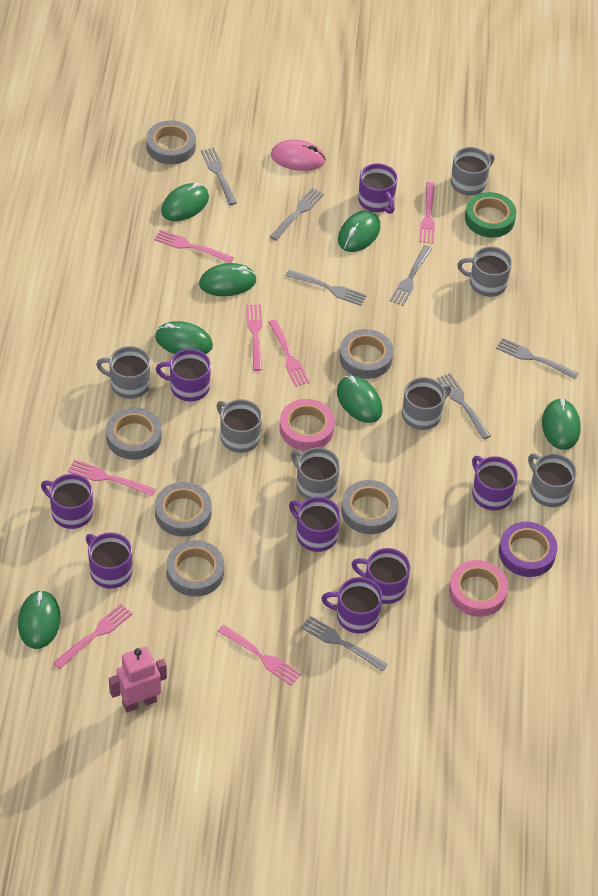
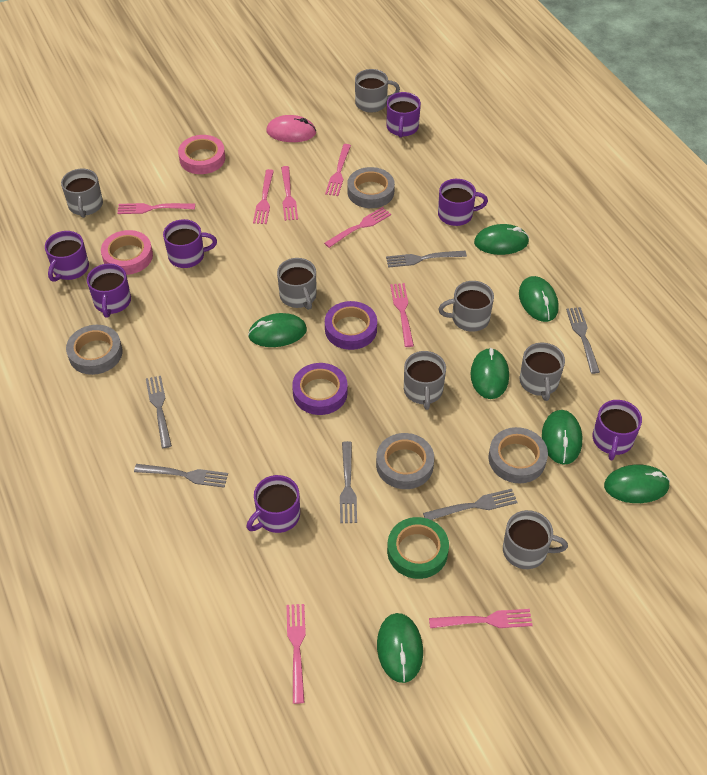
grey fork: 7 -> 6
grey tape: 6 -> 4
pink fork: 7 -> 8
pink robot: 1 -> 0
purple mug: 8 -> 7
purple tape: 1 -> 2

